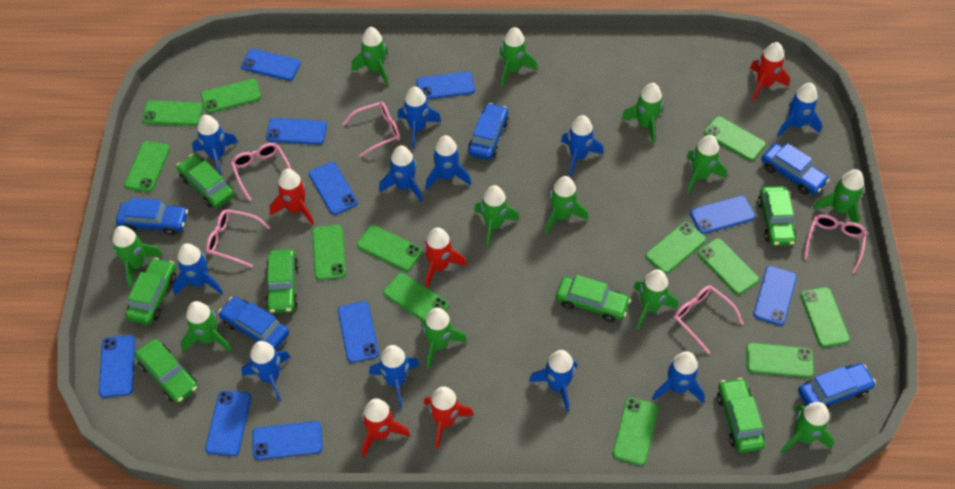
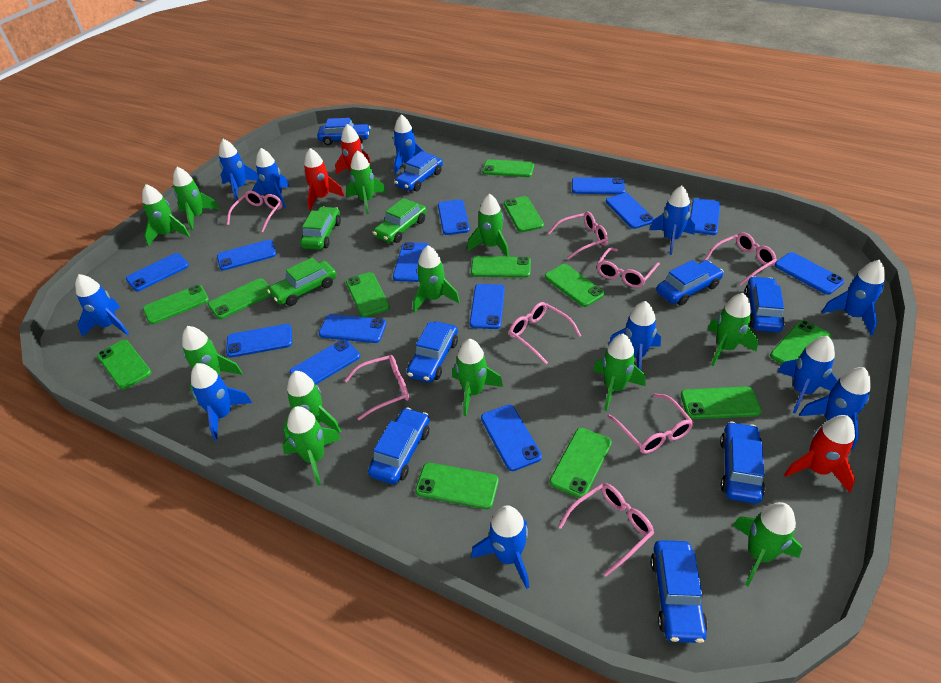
blue car: 5 -> 8
blue phone: 10 -> 13
green car: 7 -> 3
pink glasses: 5 -> 8
red rocket: 5 -> 3

